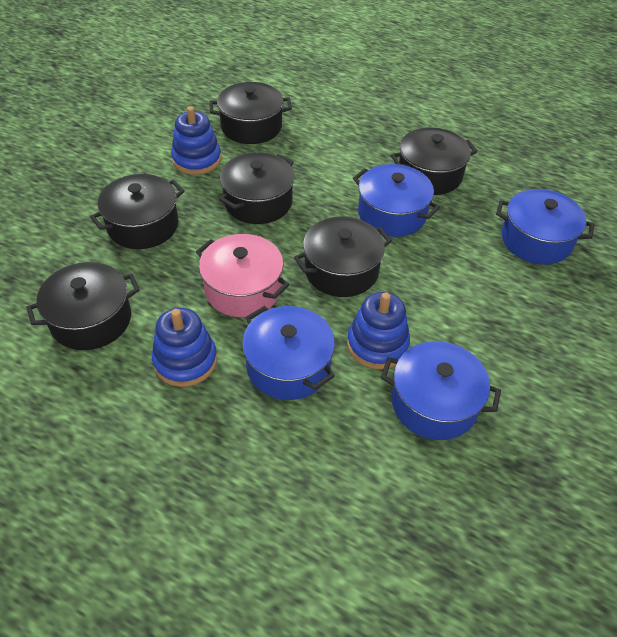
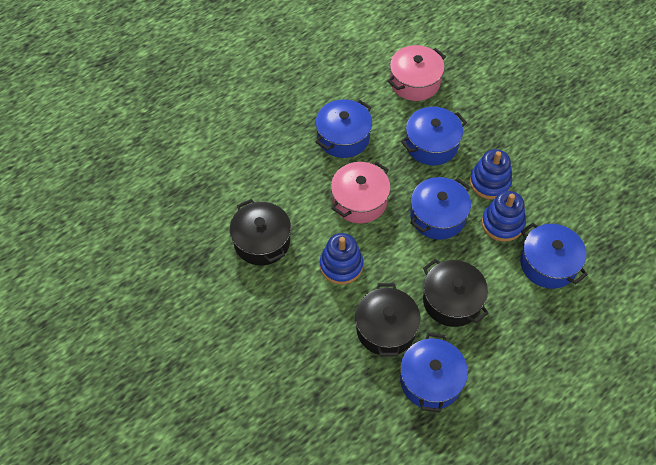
black pot: 6 -> 3
blue pot: 4 -> 5
pink pot: 1 -> 2

